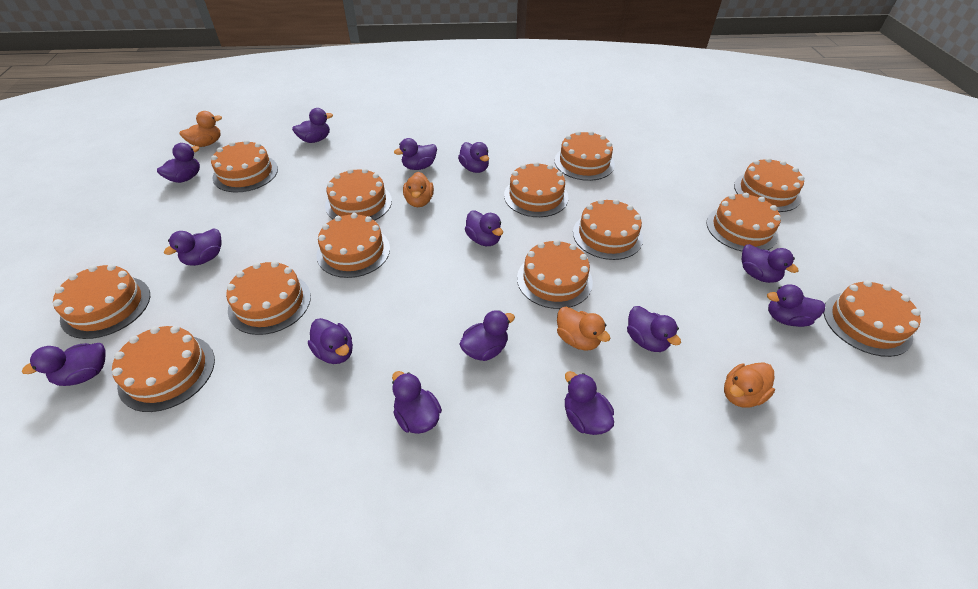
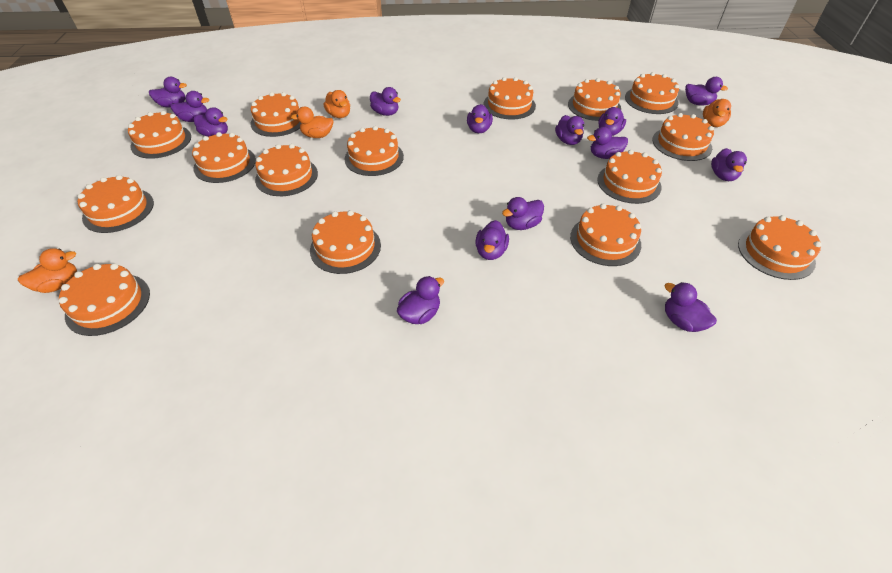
orange cake: 13 -> 15

